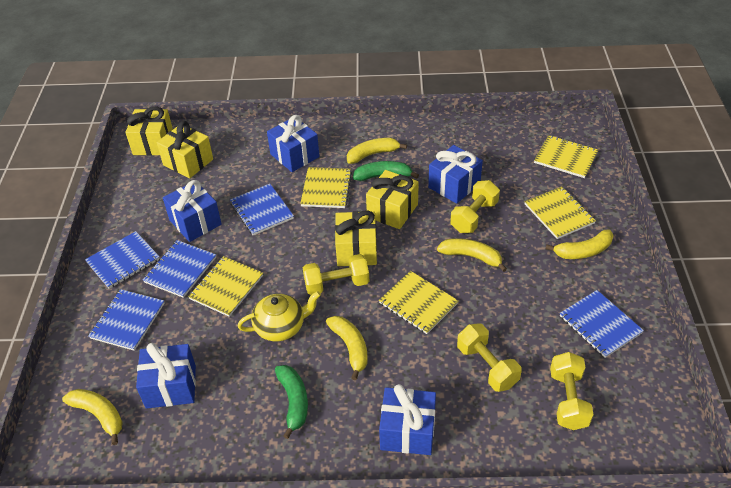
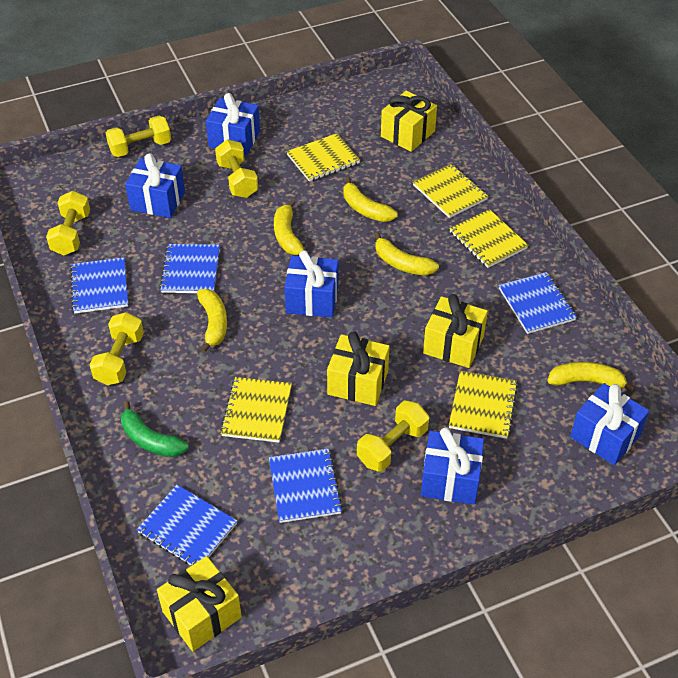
green banana: 2 -> 1
yellow dumbbell: 4 -> 5
yellow teapot: 1 -> 0

